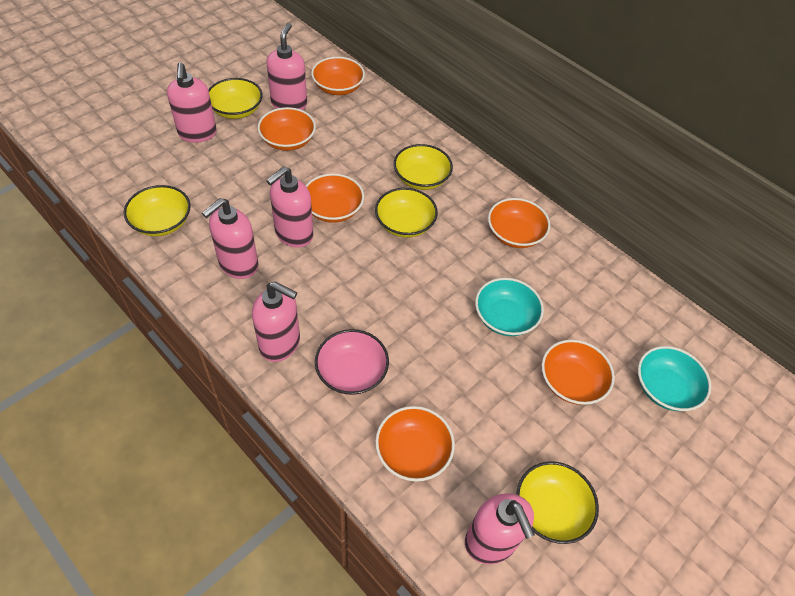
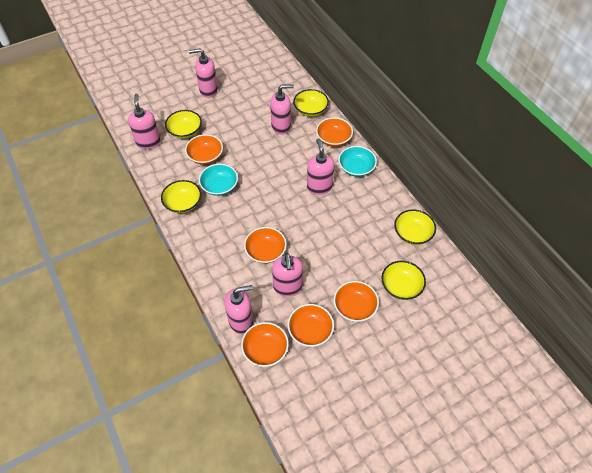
pink bowl: 1 -> 0

